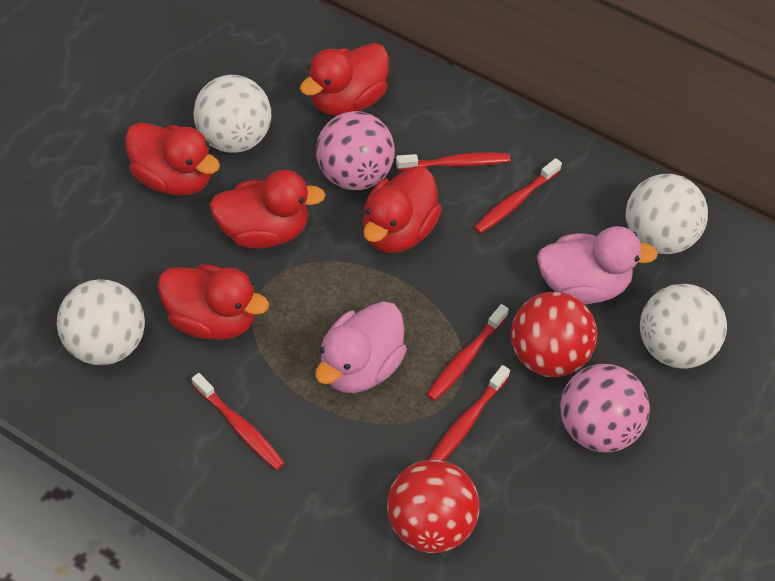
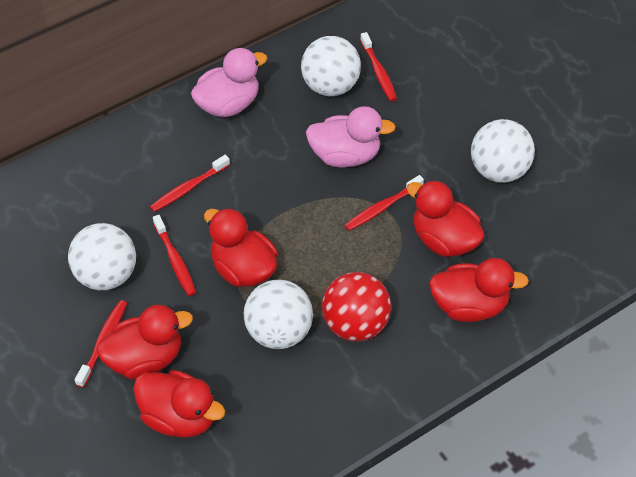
pink ball: 2 -> 0
red ball: 2 -> 1

